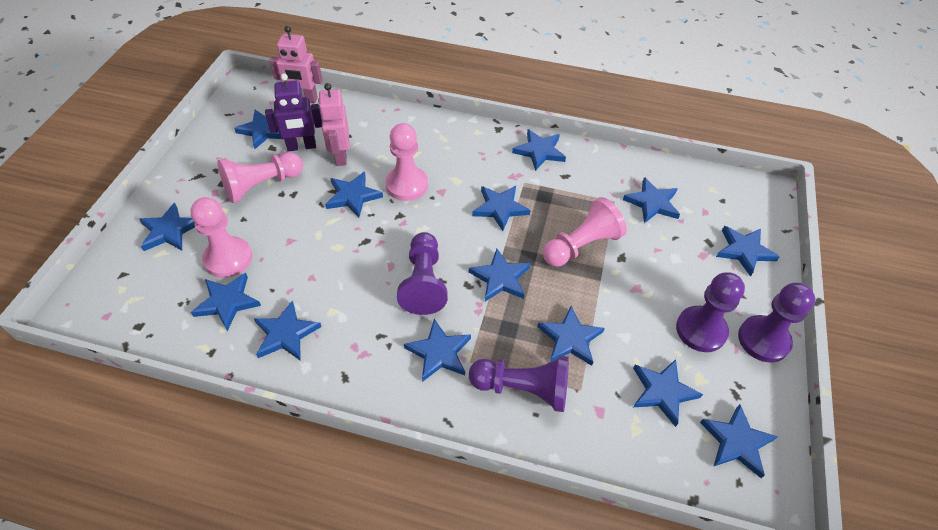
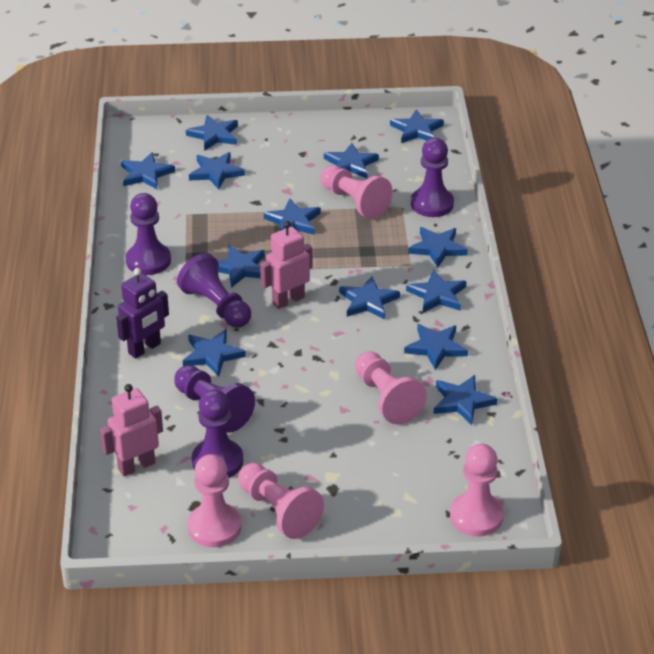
blue star: 14 -> 13
pink pawn: 4 -> 5
purple pawn: 4 -> 5

